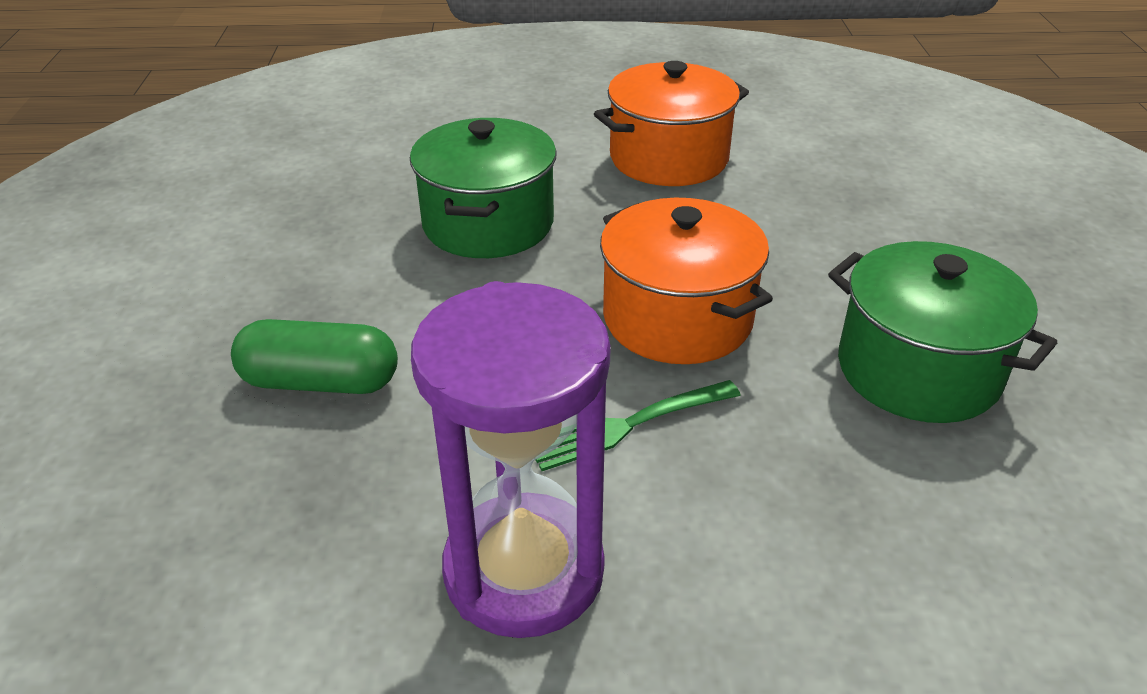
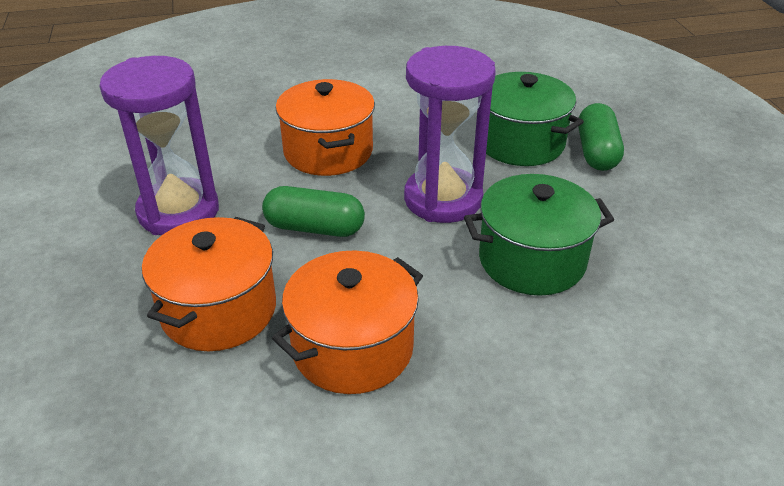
green capsule: 1 -> 2
green fork: 1 -> 0
orange pot: 2 -> 3
purple hourglass: 1 -> 2

